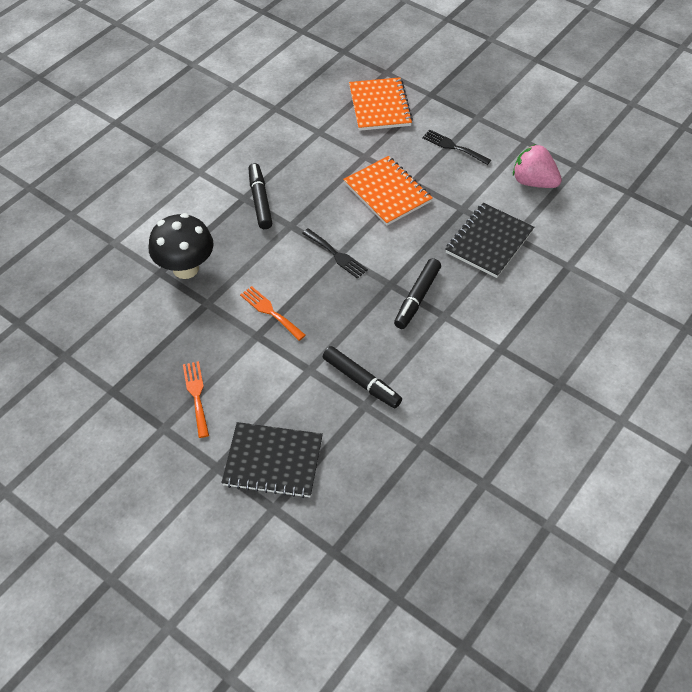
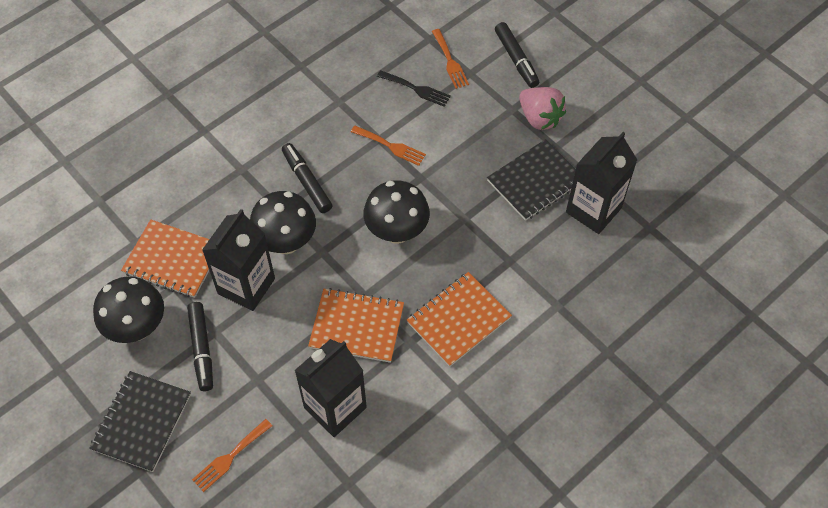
black carton: 0 -> 3
black fork: 2 -> 1
black mushroom: 1 -> 3
orange fork: 2 -> 3
orange notebook: 2 -> 3

